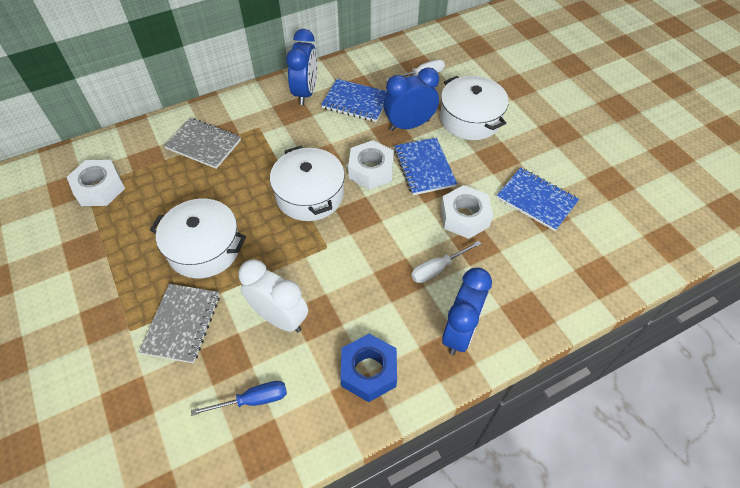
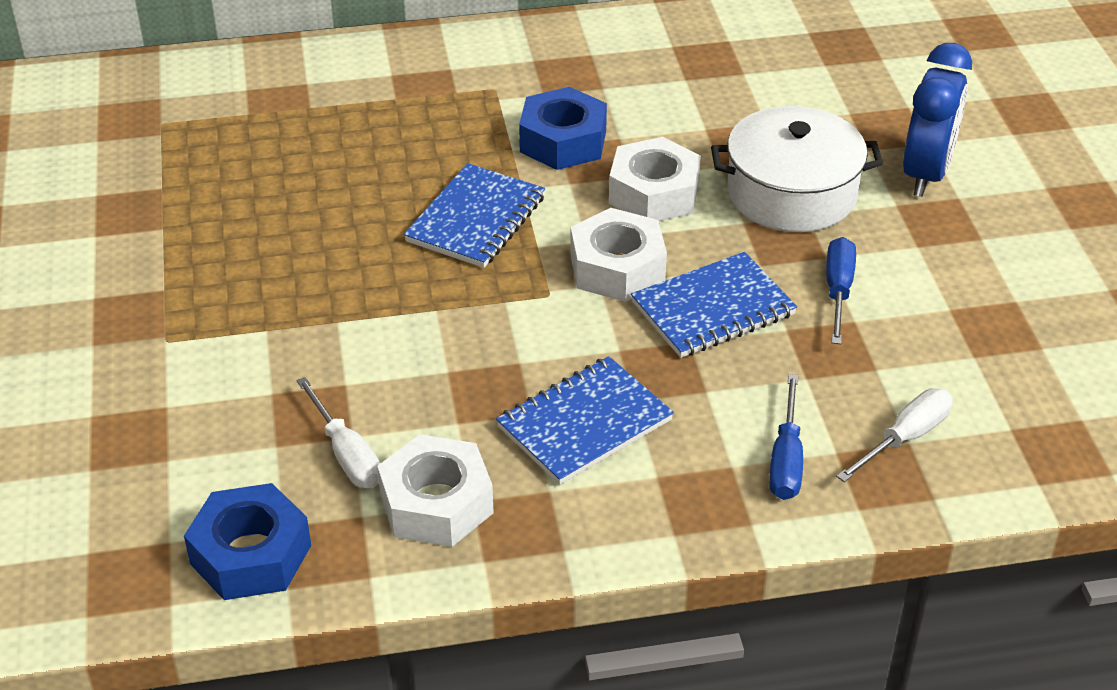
blue clock: 3 -> 1
blue nut: 1 -> 2
blue screwdriver: 1 -> 2
grey notebook: 2 -> 0
white clock: 1 -> 0
white pot: 3 -> 1

